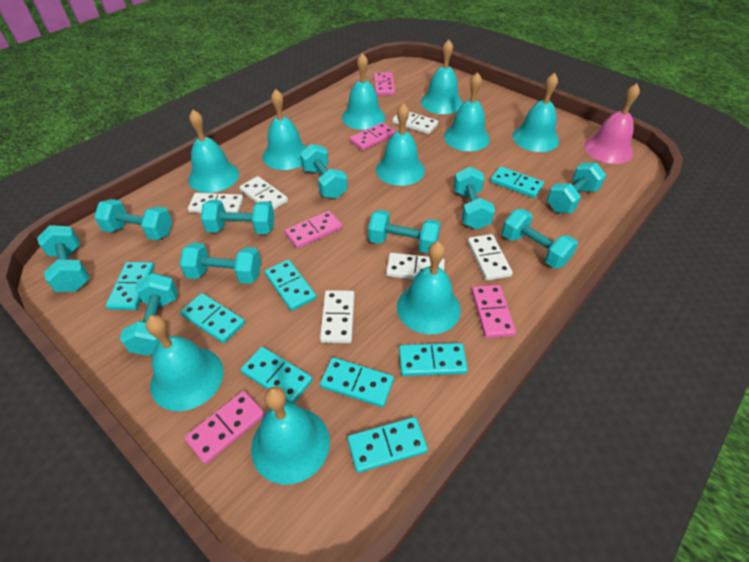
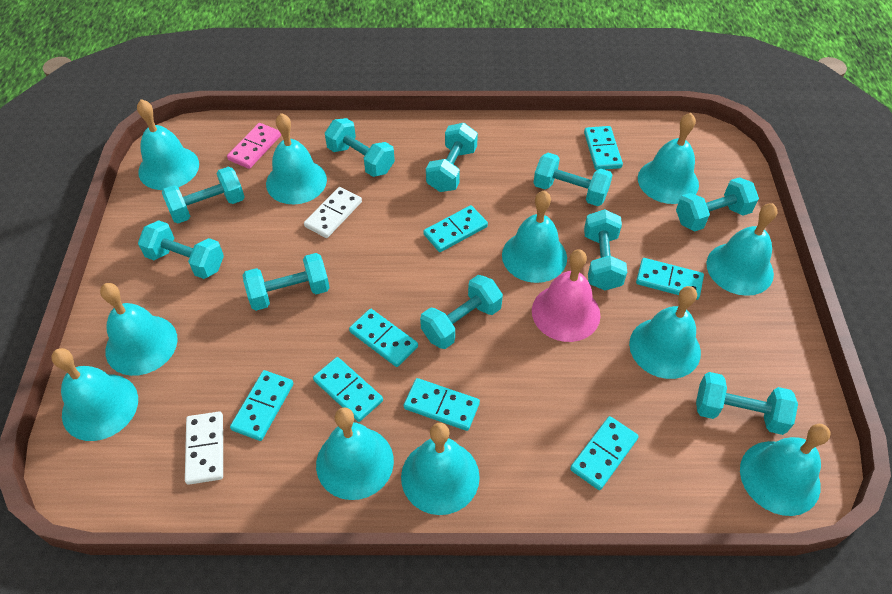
pink domino: 5 -> 1
turquoise bell: 10 -> 11
white domino: 6 -> 2

